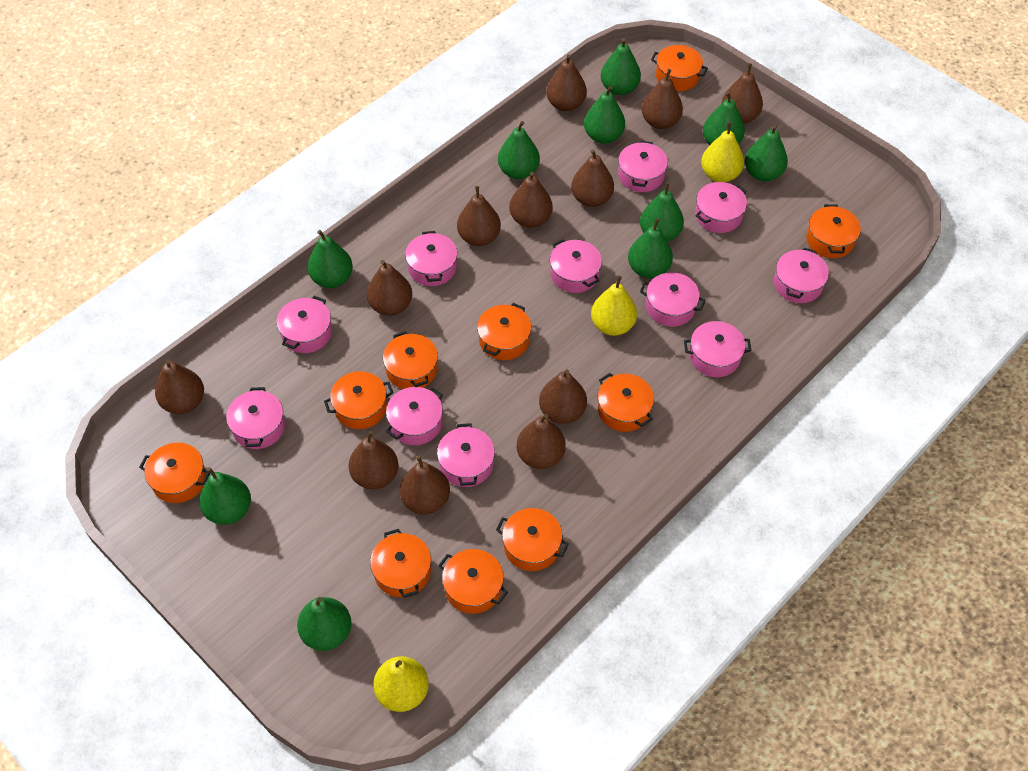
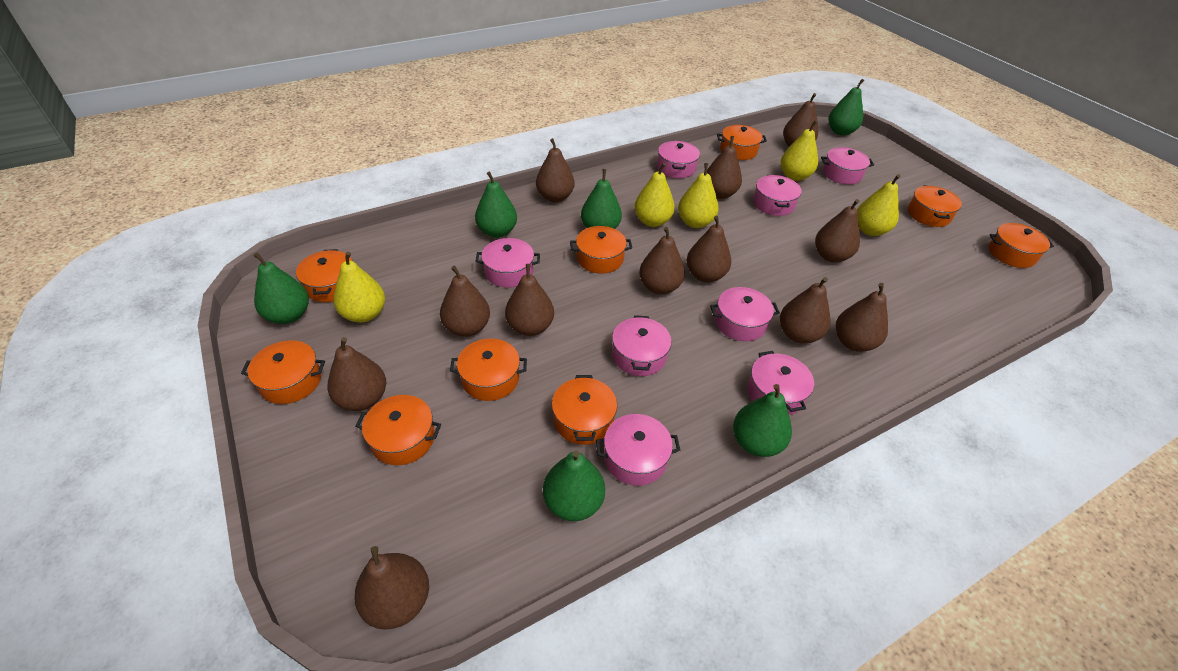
green pear: 10 -> 6
orange pot: 10 -> 9
pink pot: 11 -> 8
yellow pear: 3 -> 5

